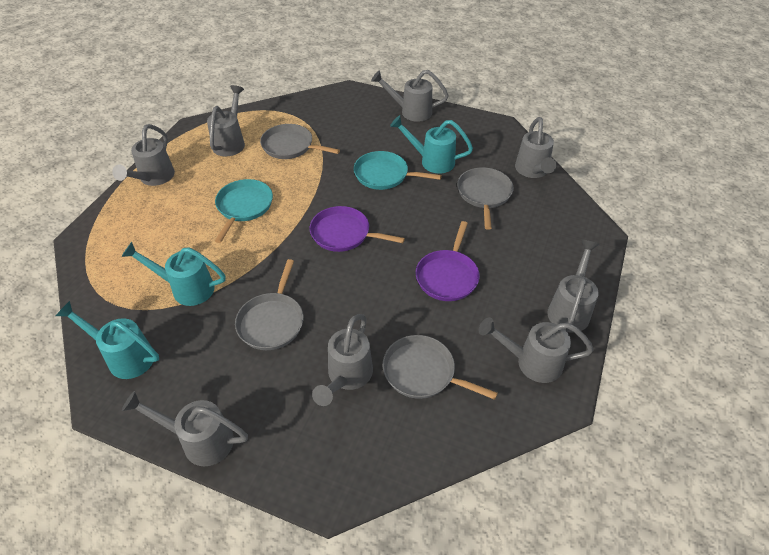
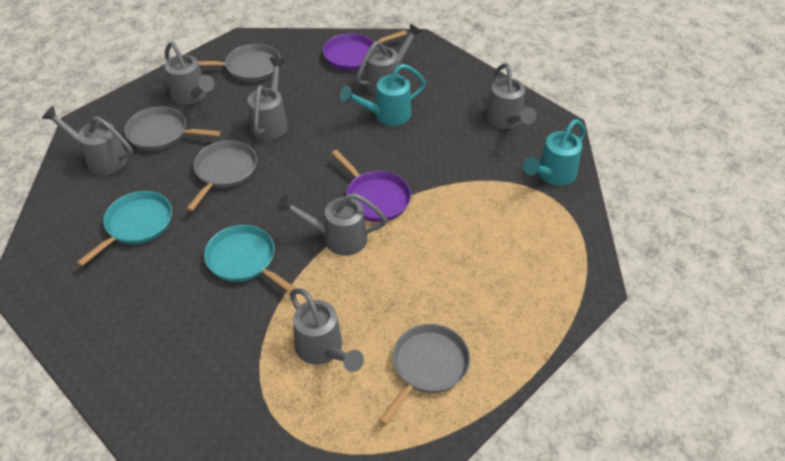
grey watering can: 8 -> 7
turquoise watering can: 3 -> 2

